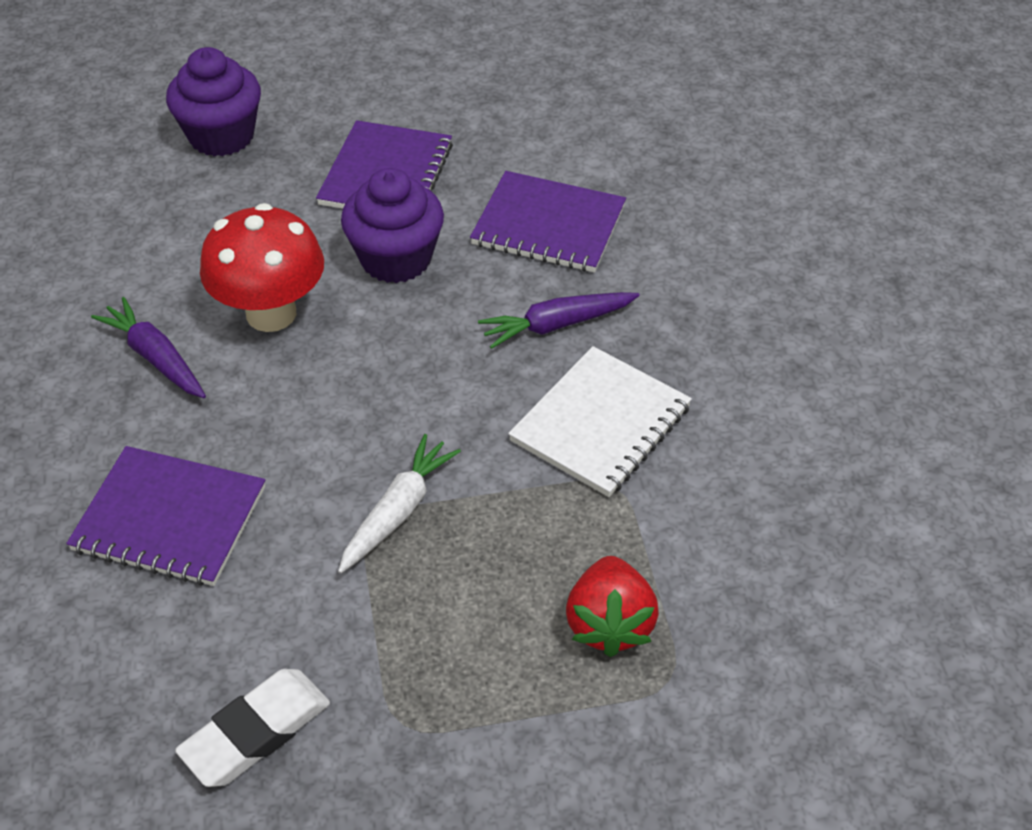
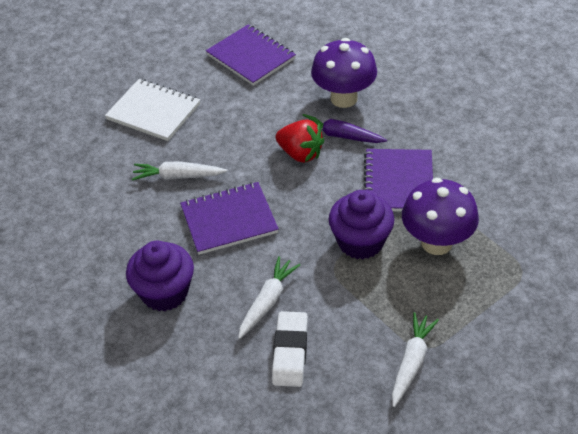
purple carrot: 2 -> 1
purple mushroom: 0 -> 2
red mushroom: 1 -> 0
white carrot: 1 -> 3

